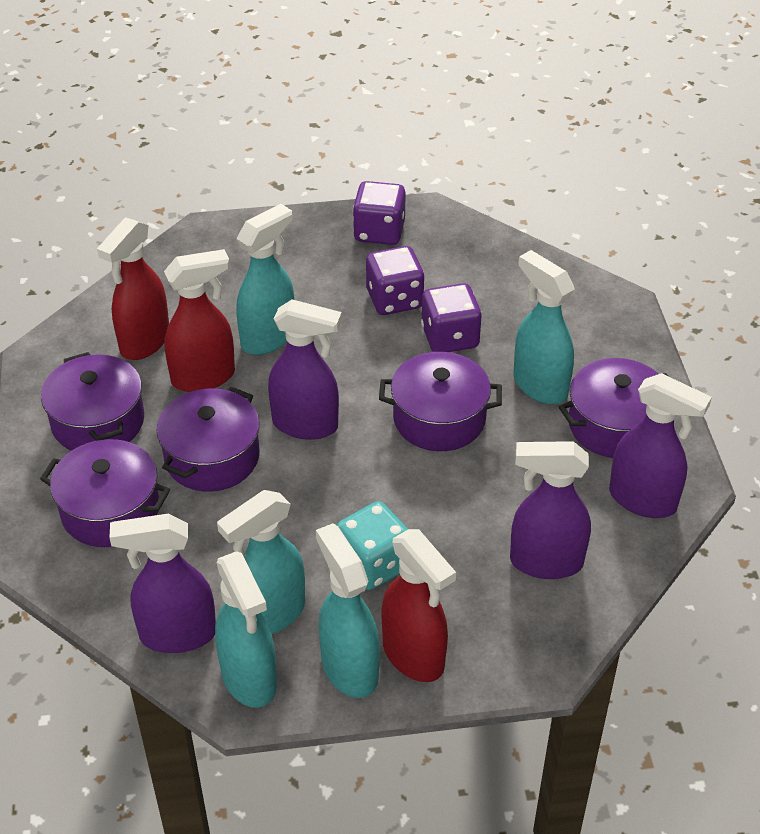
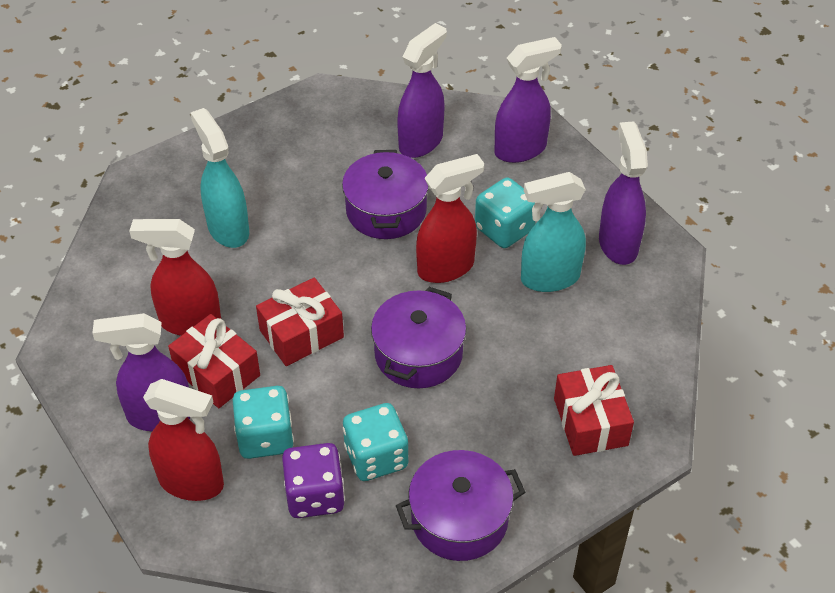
purple dice: 3 -> 1
purple pot: 5 -> 3
red gift: 0 -> 3
turquoise dice: 1 -> 3
turquoise spray bottle: 5 -> 2

